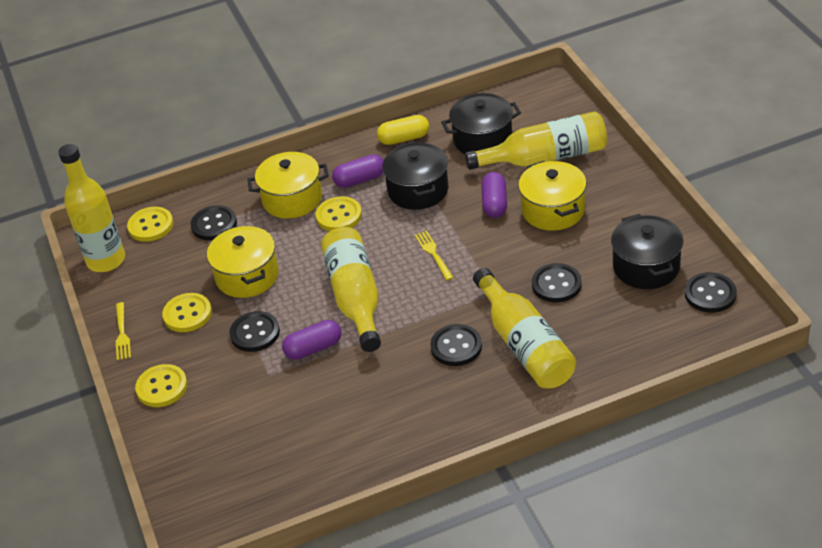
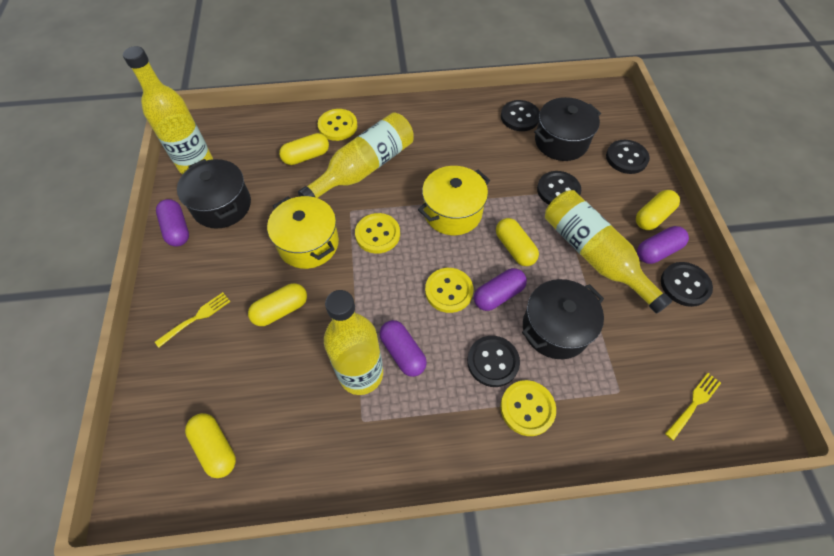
purple capsule: 3 -> 4
yellow capsule: 1 -> 5
yellow pot: 3 -> 2

